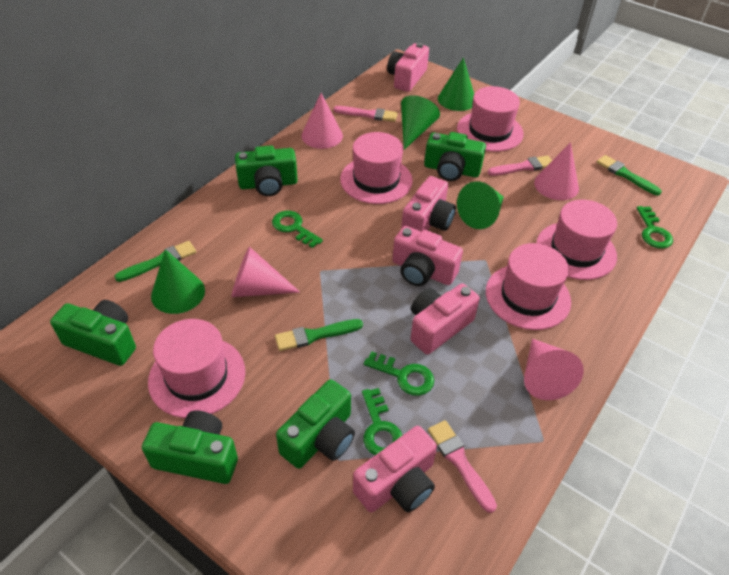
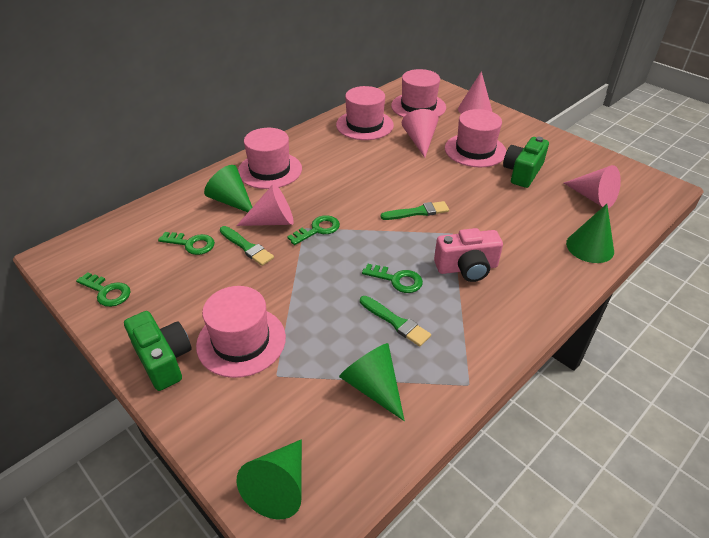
green camera: 5 -> 2
pink brush: 3 -> 0
pink camera: 5 -> 1

